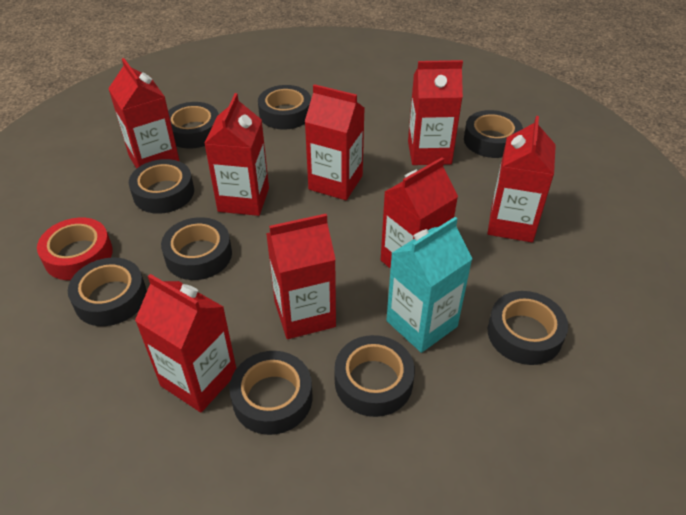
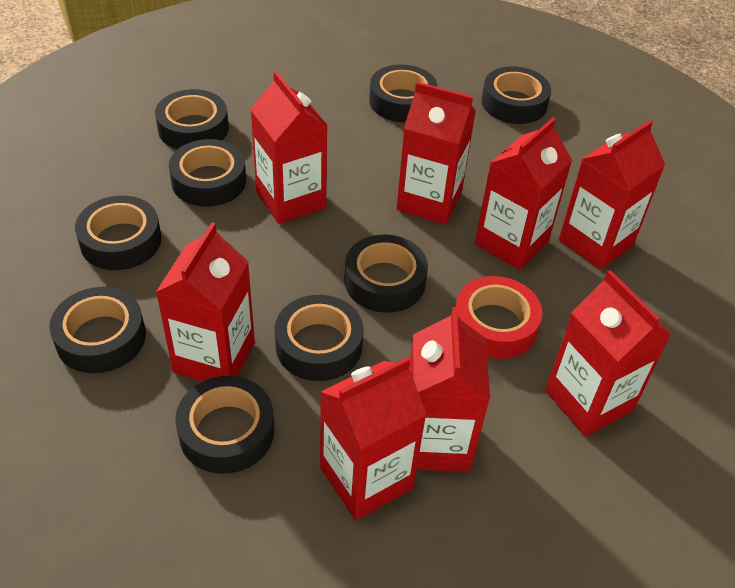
turquoise carton: 1 -> 0

